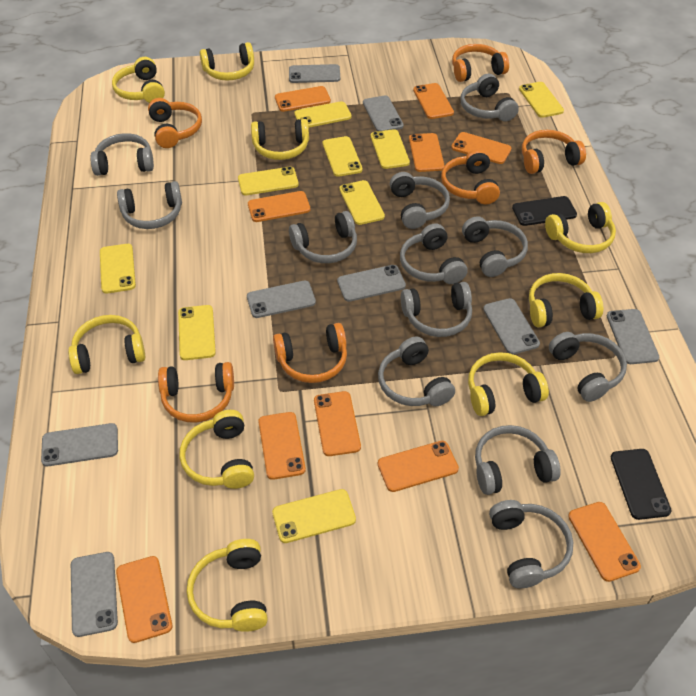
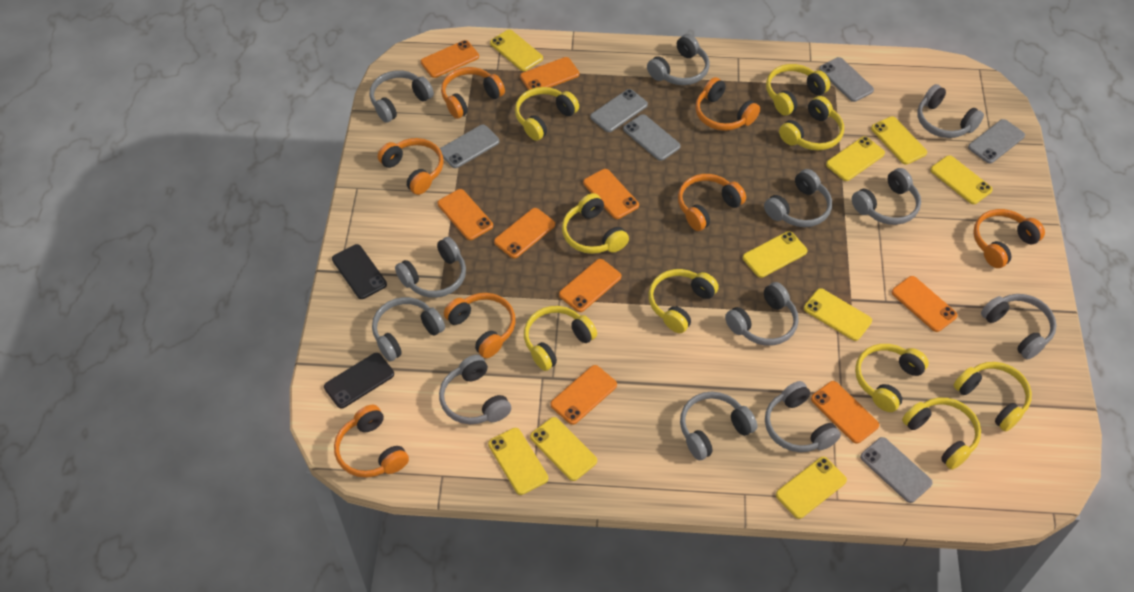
grey phone: 8 -> 6
orange headphones: 6 -> 7
orange phone: 10 -> 9

